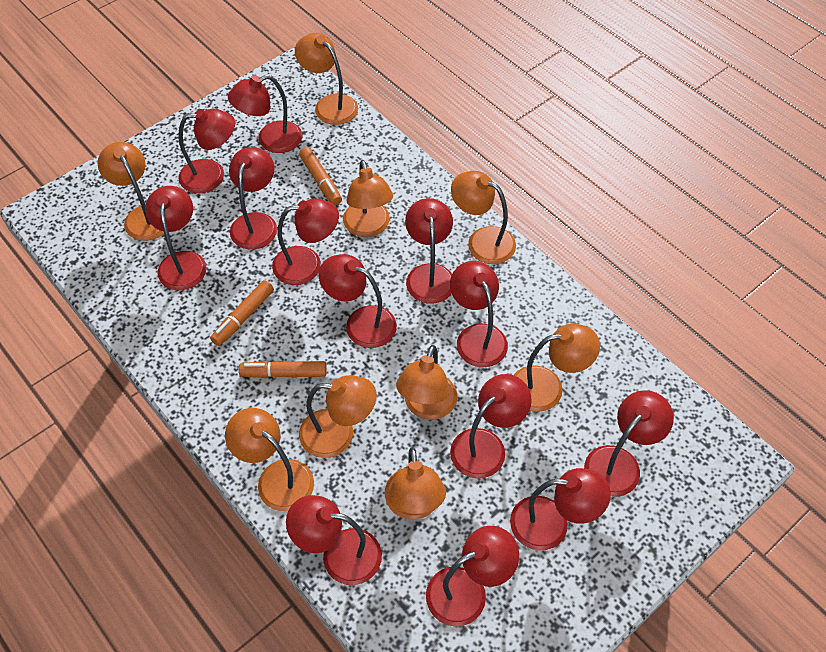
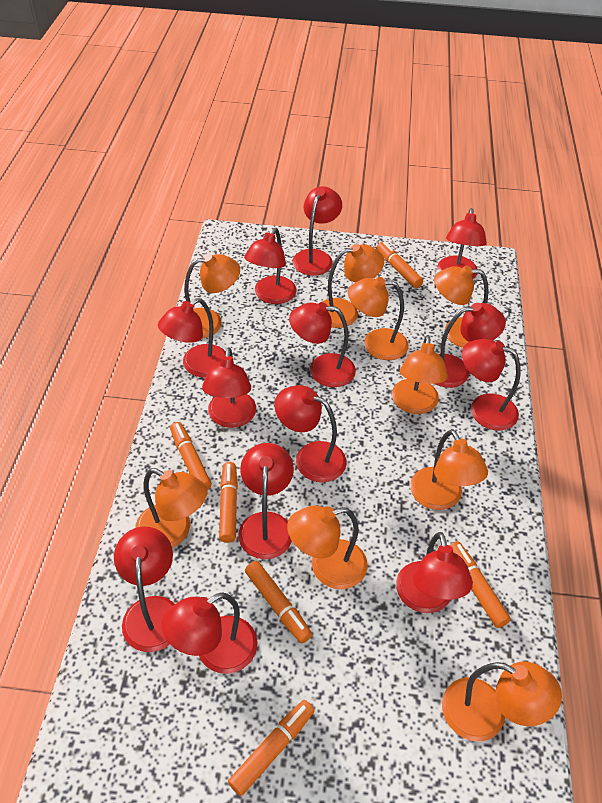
orange marker: 3 -> 6

